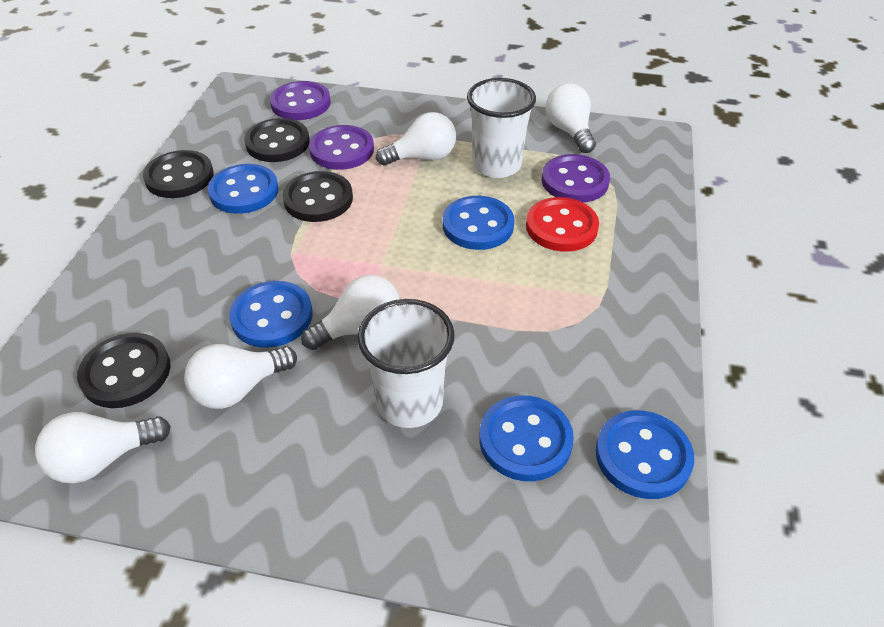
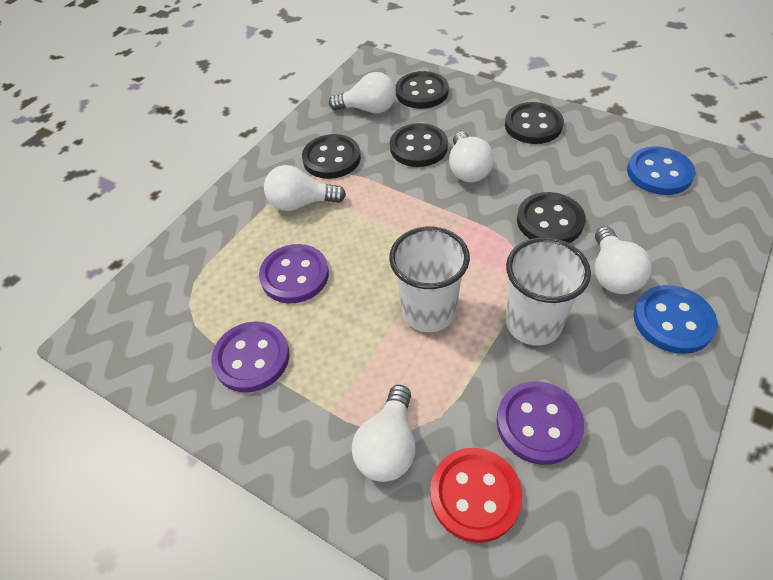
black button: 4 -> 5
blue button: 5 -> 2

